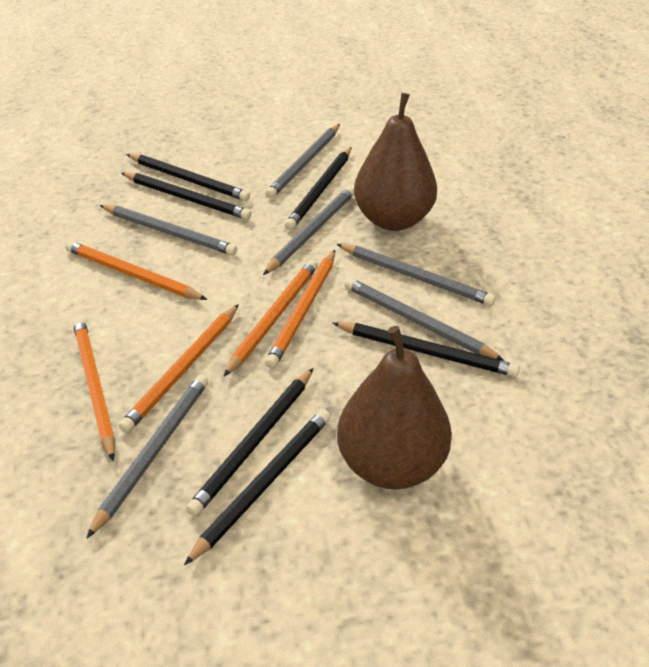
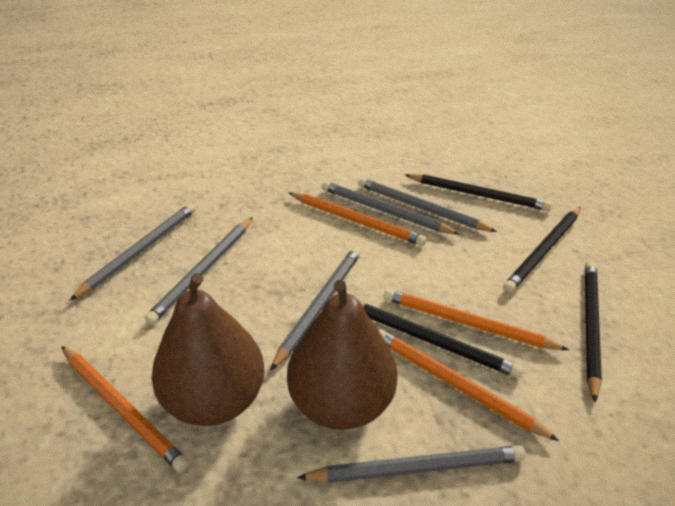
black pencil: 6 -> 4
orange pencil: 5 -> 4

